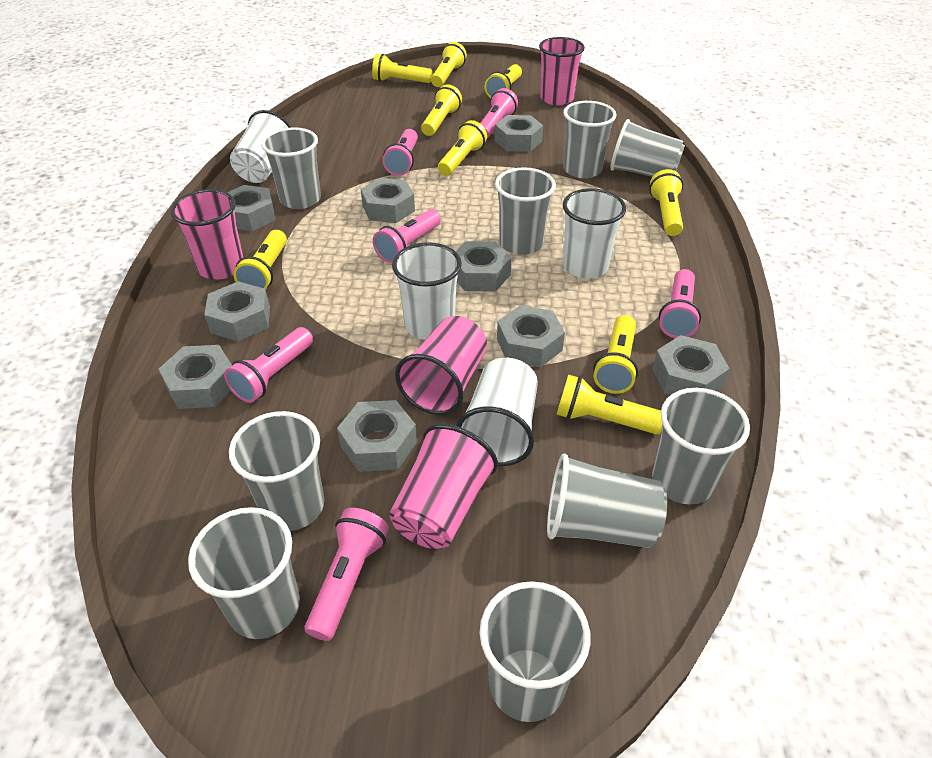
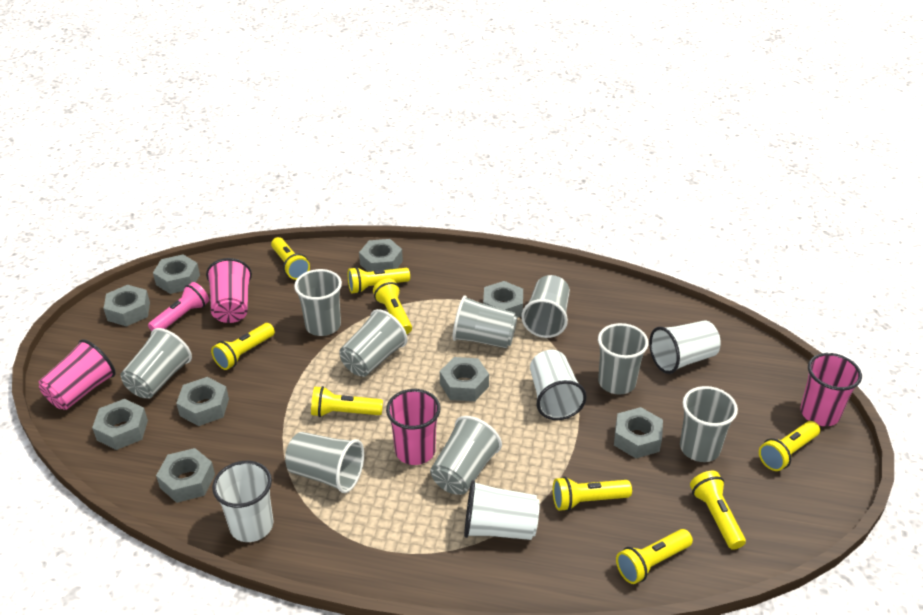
pink flashlight: 6 -> 1

